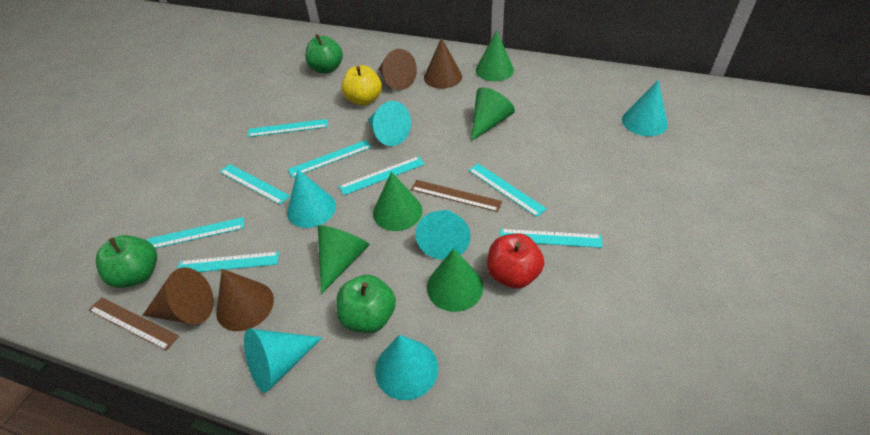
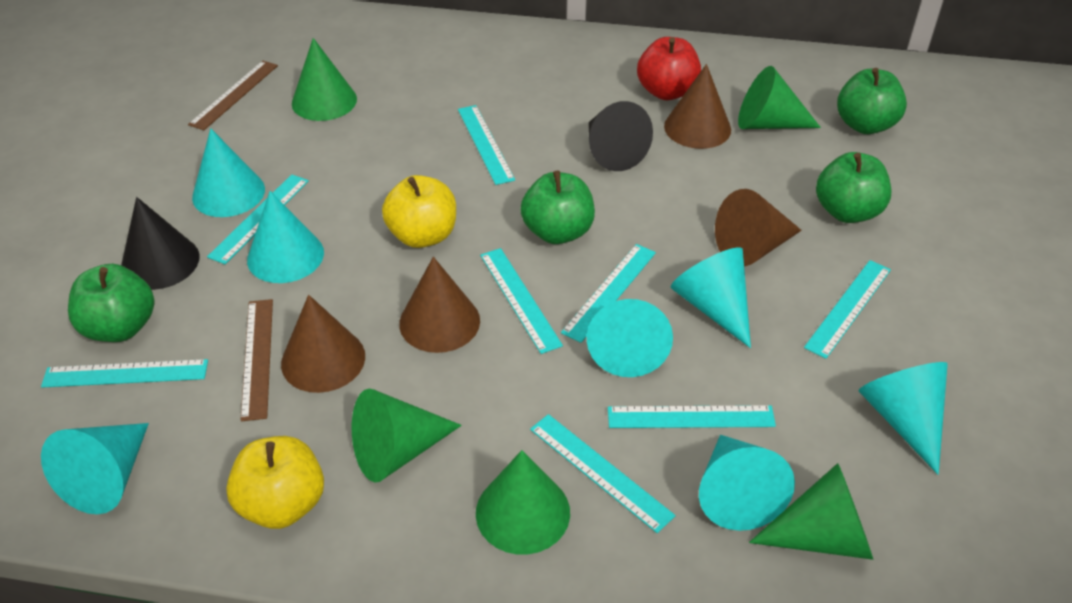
black cone: 0 -> 2
green apple: 3 -> 4
turquoise cone: 6 -> 7
yellow apple: 1 -> 2

